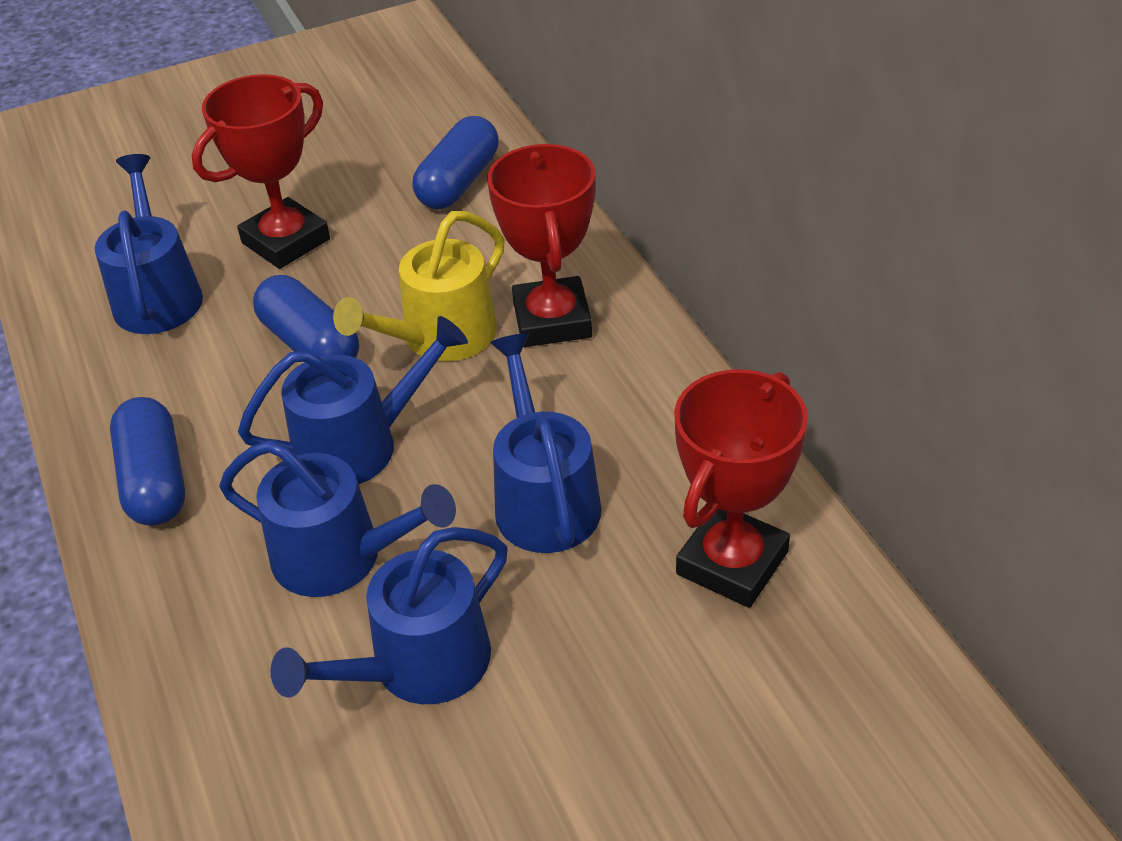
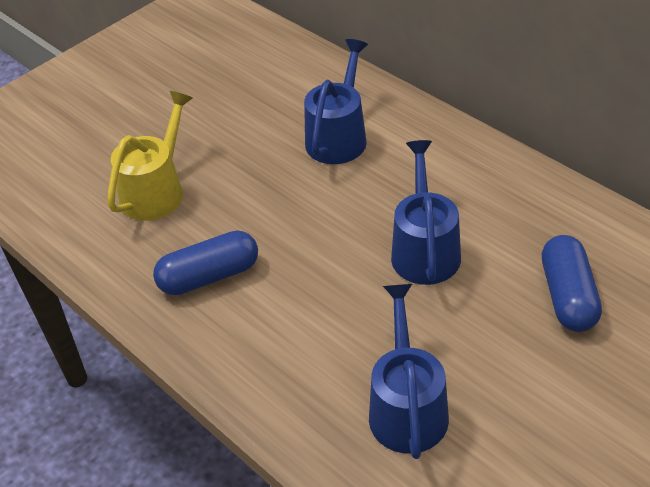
blue capsule: 3 -> 2
blue watering can: 5 -> 3
red trophy: 3 -> 0

